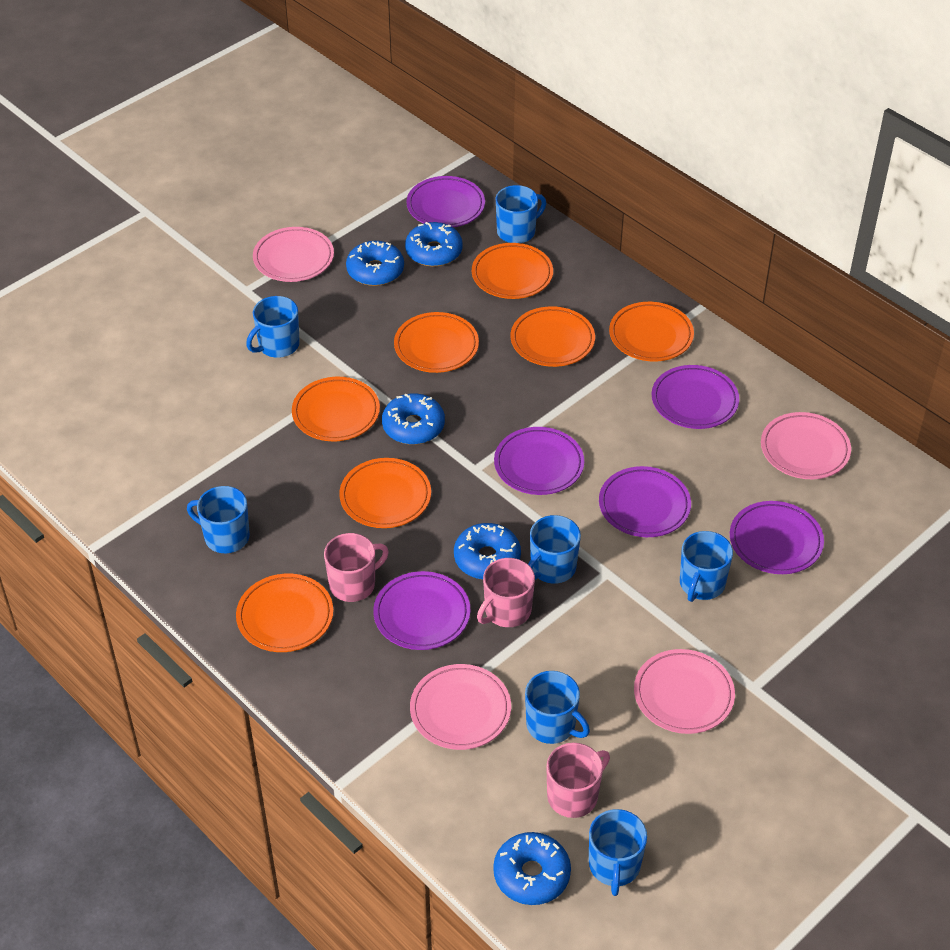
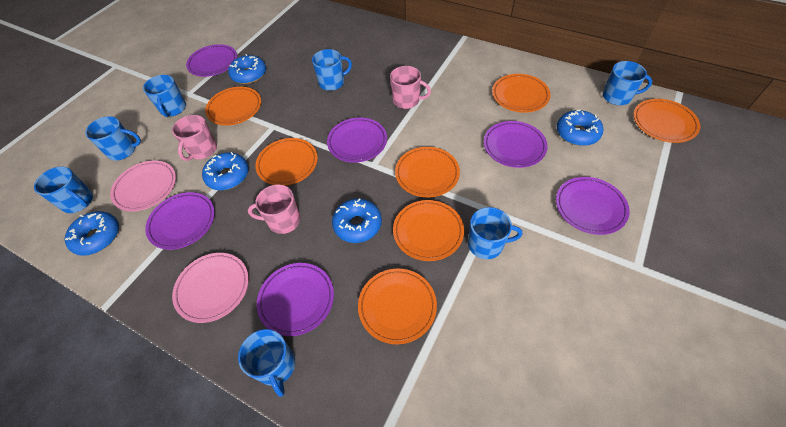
pink plate: 4 -> 2

